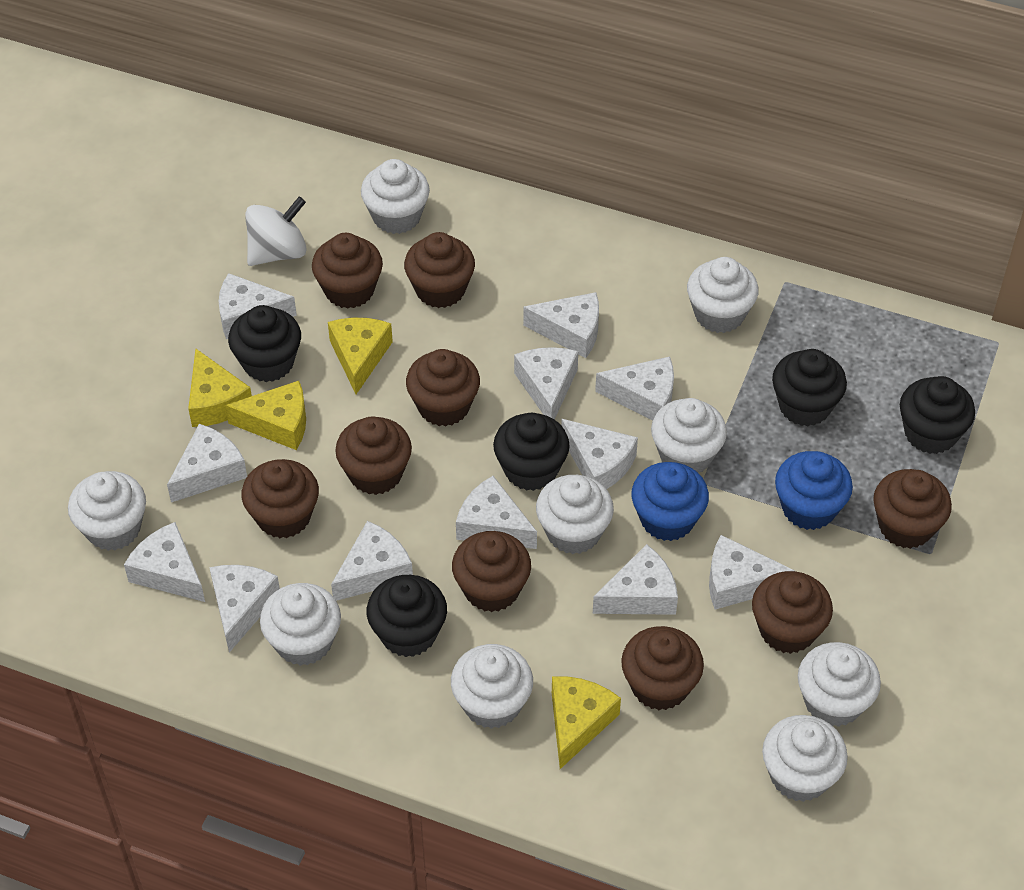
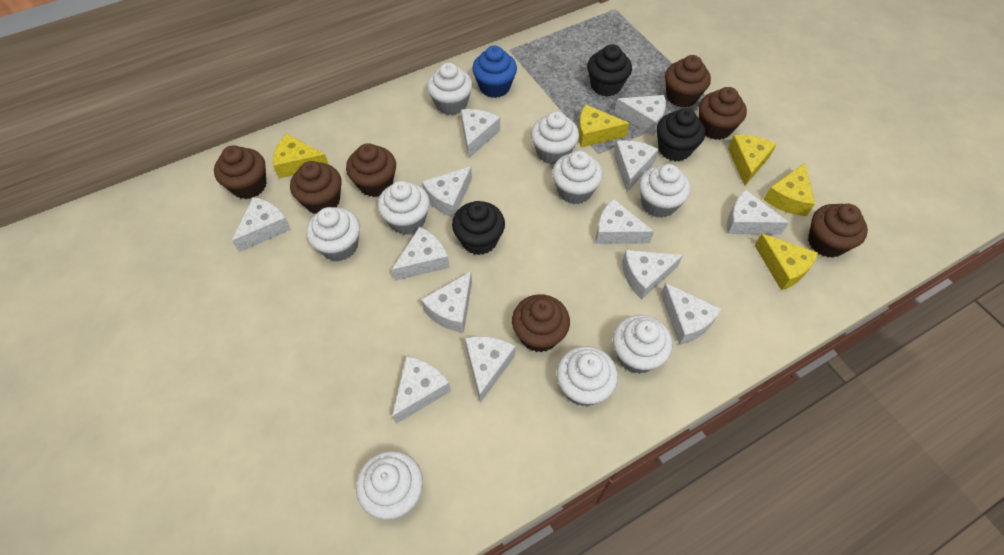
black cupcake: 5 -> 3
blue cupcake: 2 -> 1
brown cupcake: 9 -> 7
white cheese: 12 -> 13
white spinning top: 1 -> 0
yellow cheese: 4 -> 5

